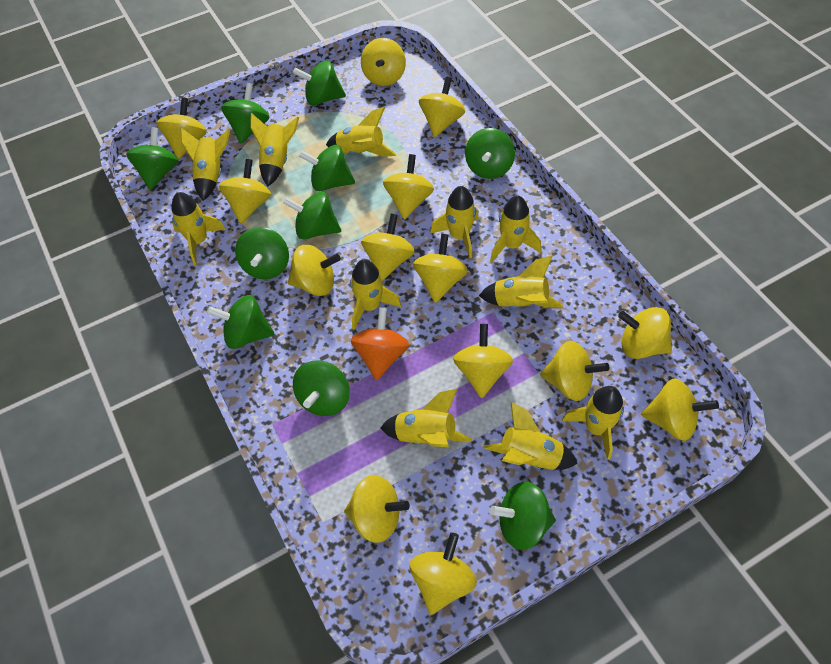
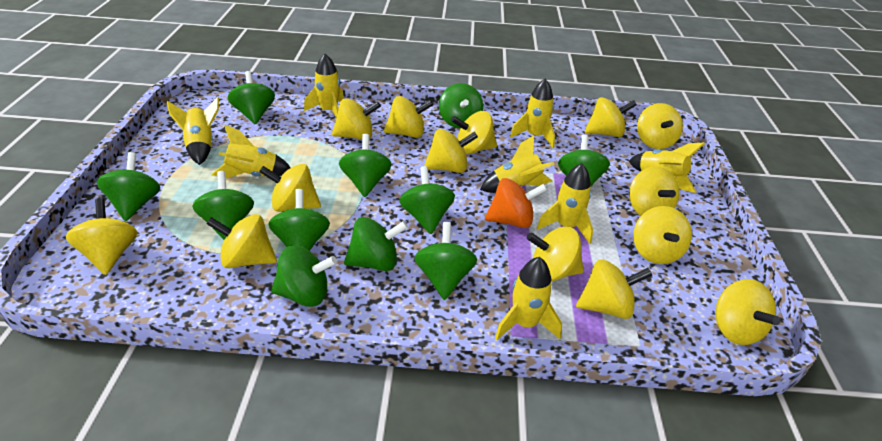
green spinning top: 10 -> 11
yellow rocket: 11 -> 8

